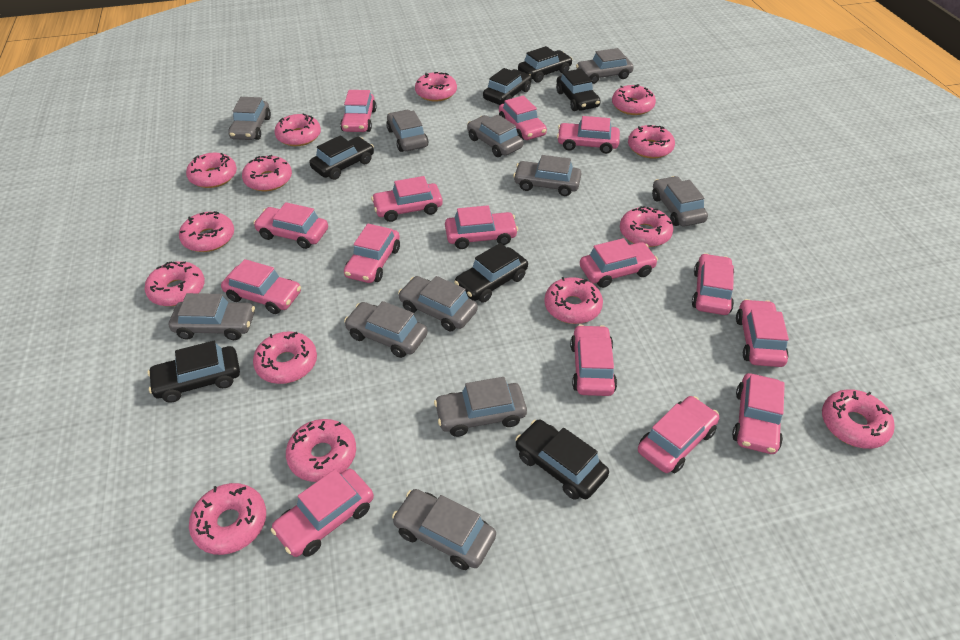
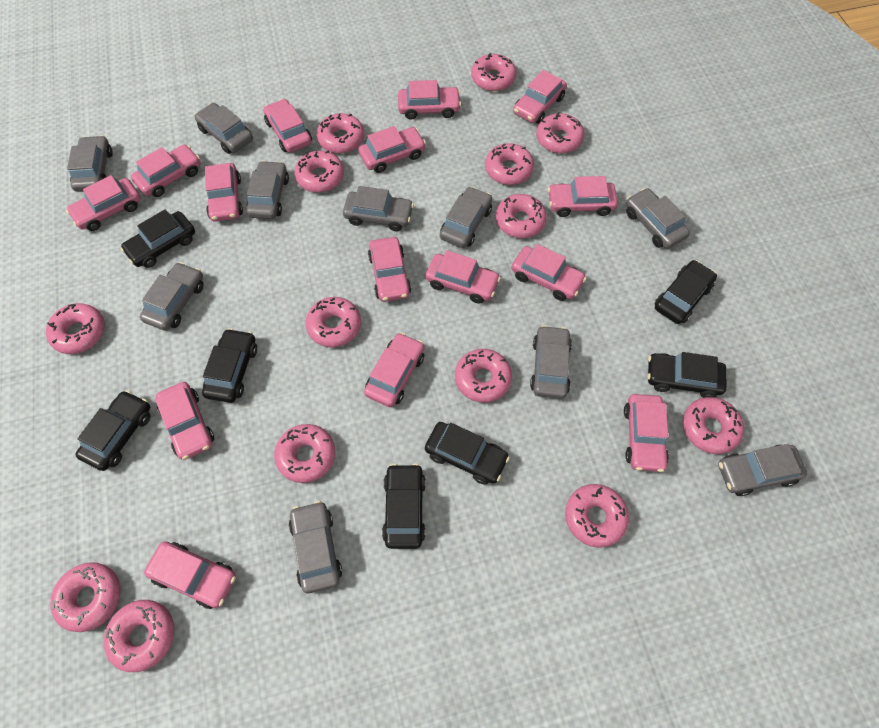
grey car: 11 -> 10

